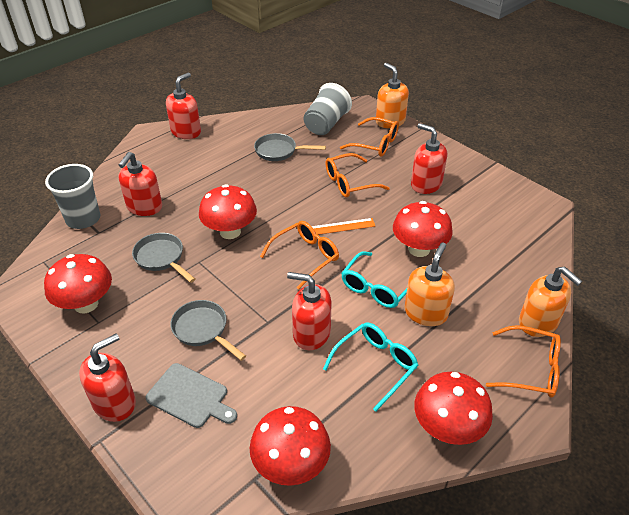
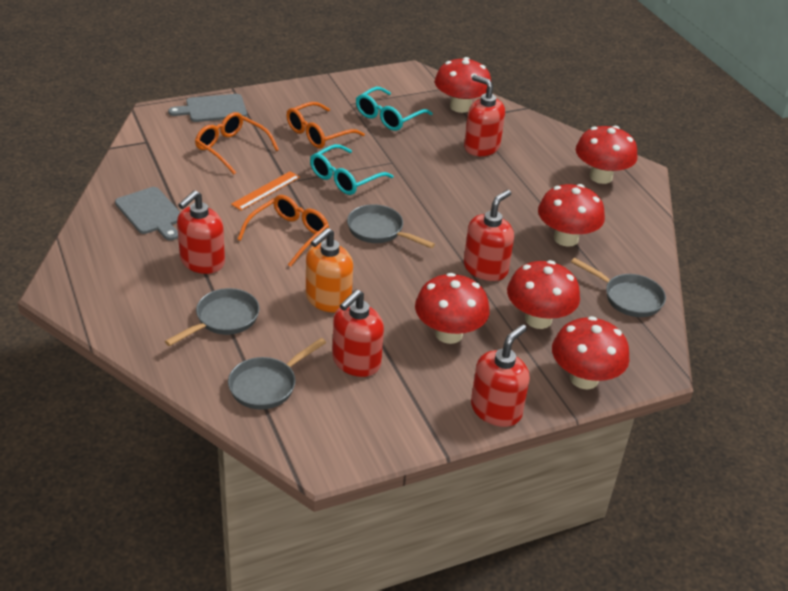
grey cup: 2 -> 0
grey cutting board: 1 -> 2
grey pan: 3 -> 4
orange glasses: 4 -> 3
orange soap dispenser: 3 -> 1
red mushroom: 5 -> 6

